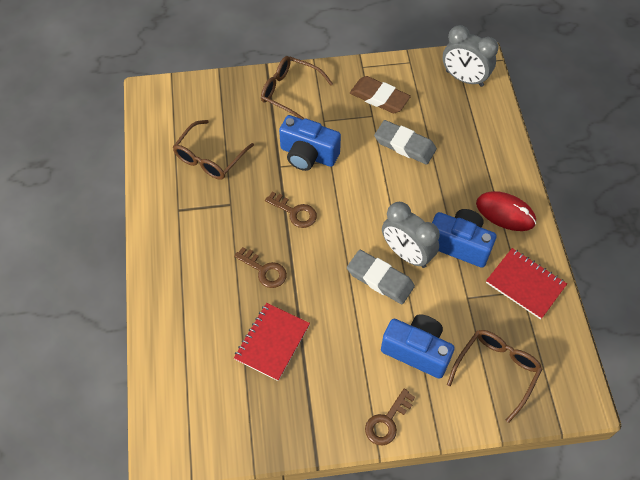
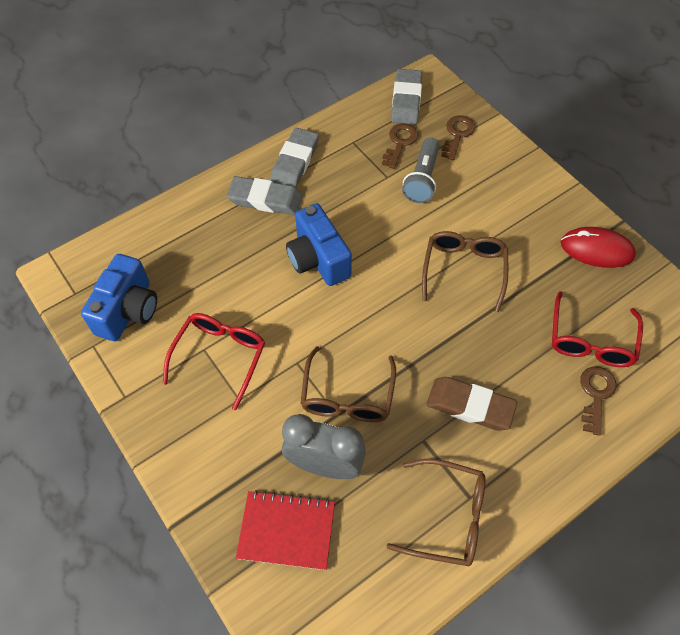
blue camera: 3 -> 2
grey clock: 2 -> 1
grey eraser: 2 -> 3
grey flashlight: 0 -> 1
red glasses: 0 -> 2
red notebook: 2 -> 1

